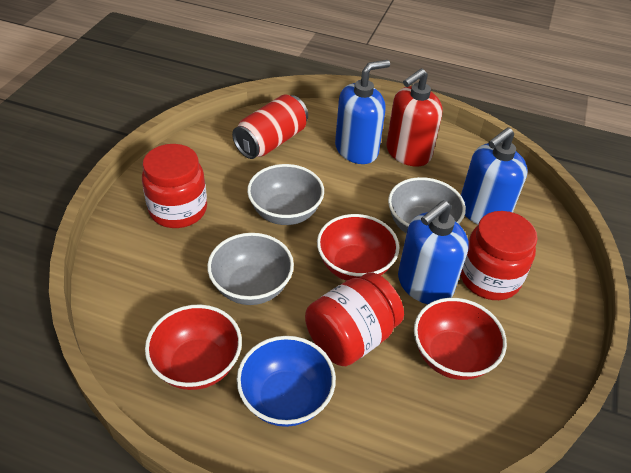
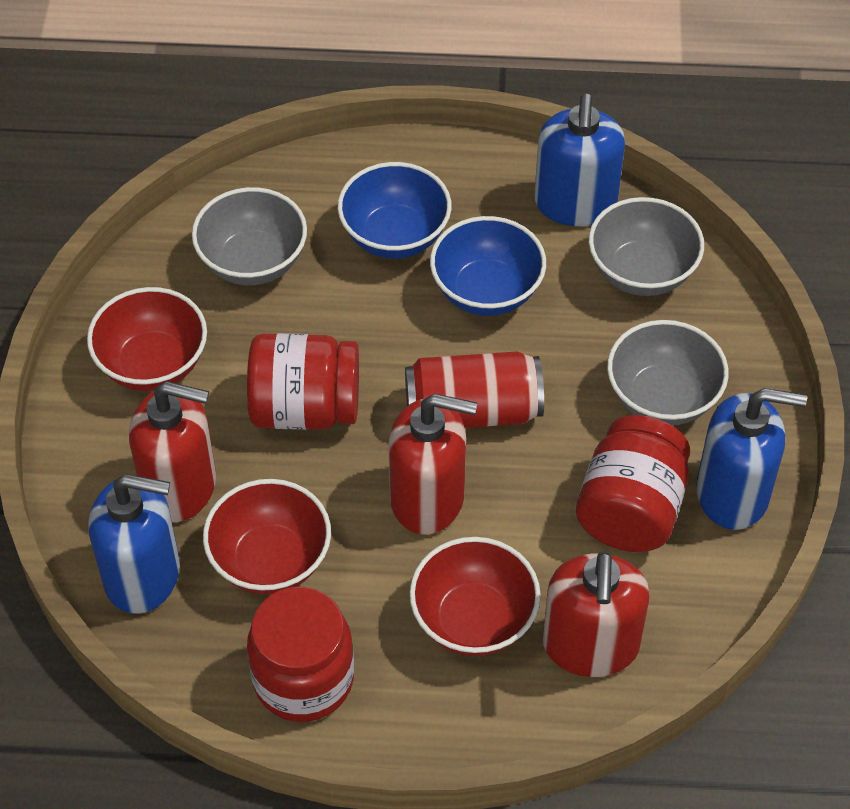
blue bowl: 1 -> 2
red soap dispenser: 1 -> 3

